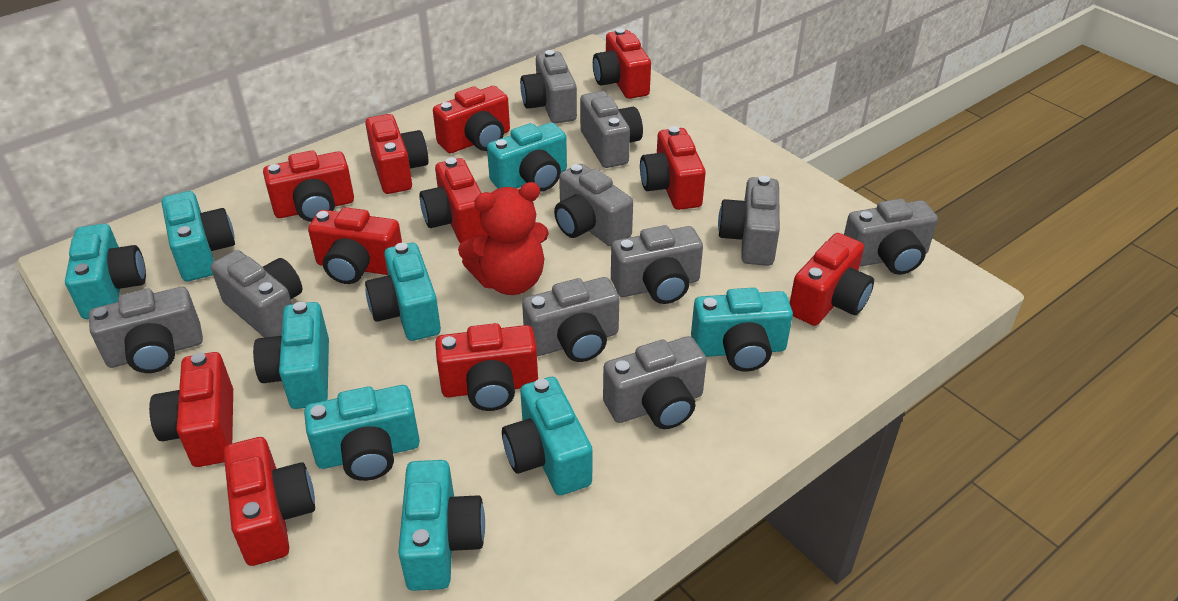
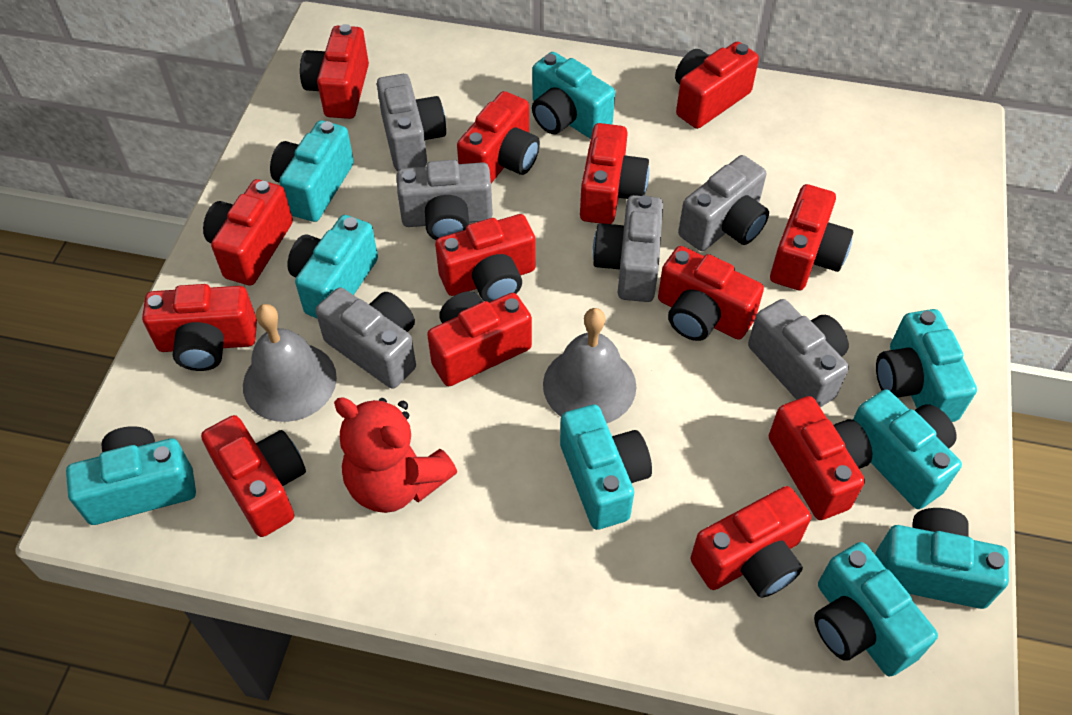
grey bell: 0 -> 2
grey camera: 10 -> 6
red camera: 11 -> 13

